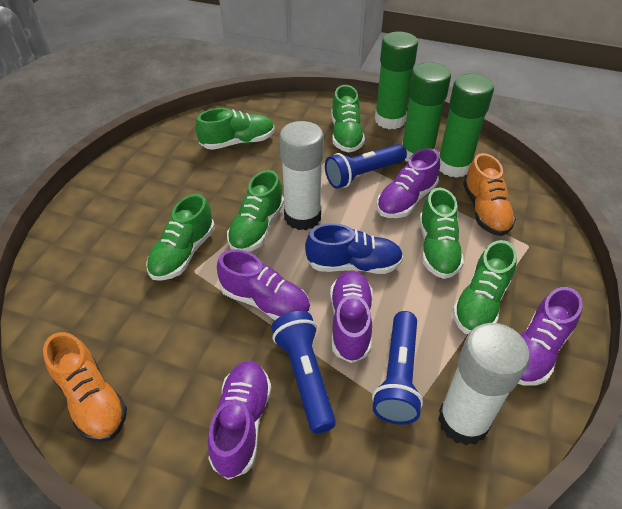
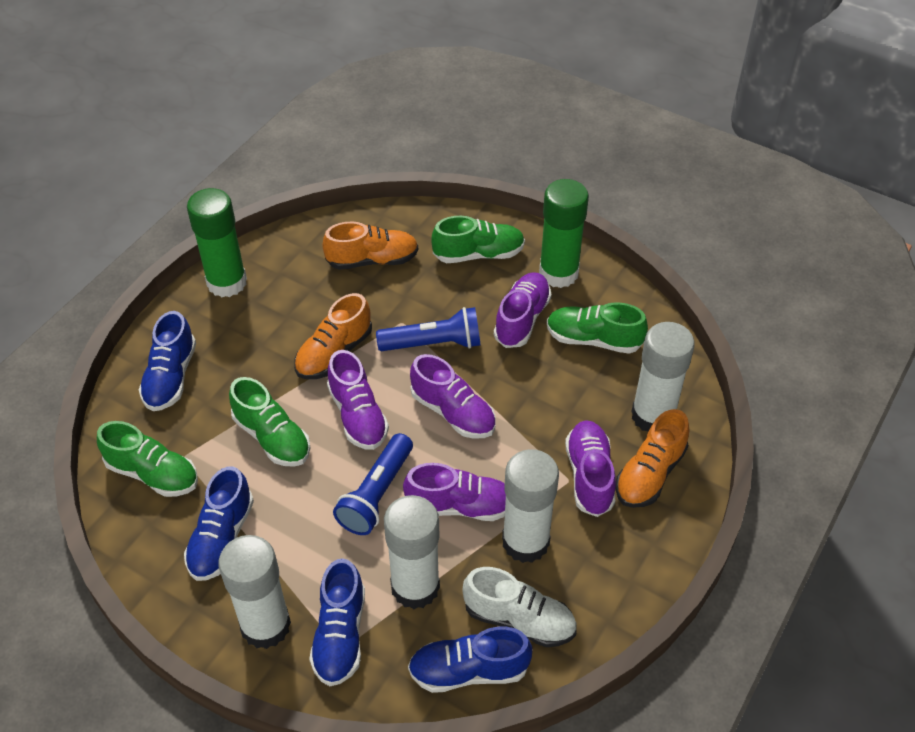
blue flashlight: 3 -> 2
blue shoe: 1 -> 4
green glue stick: 3 -> 2
green shoe: 6 -> 4
orange shoe: 2 -> 3
white glue stick: 2 -> 4
white shoe: 0 -> 1

